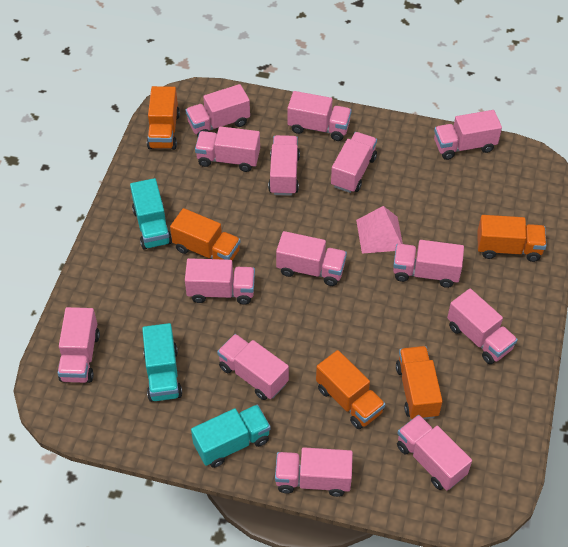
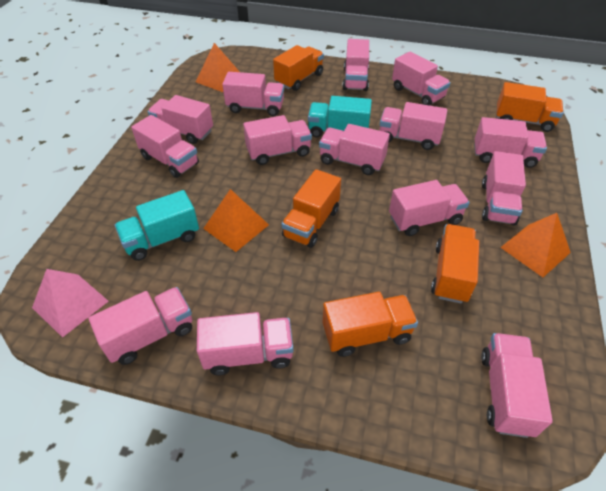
orange pyramid: 0 -> 3
turquoise truck: 3 -> 2

